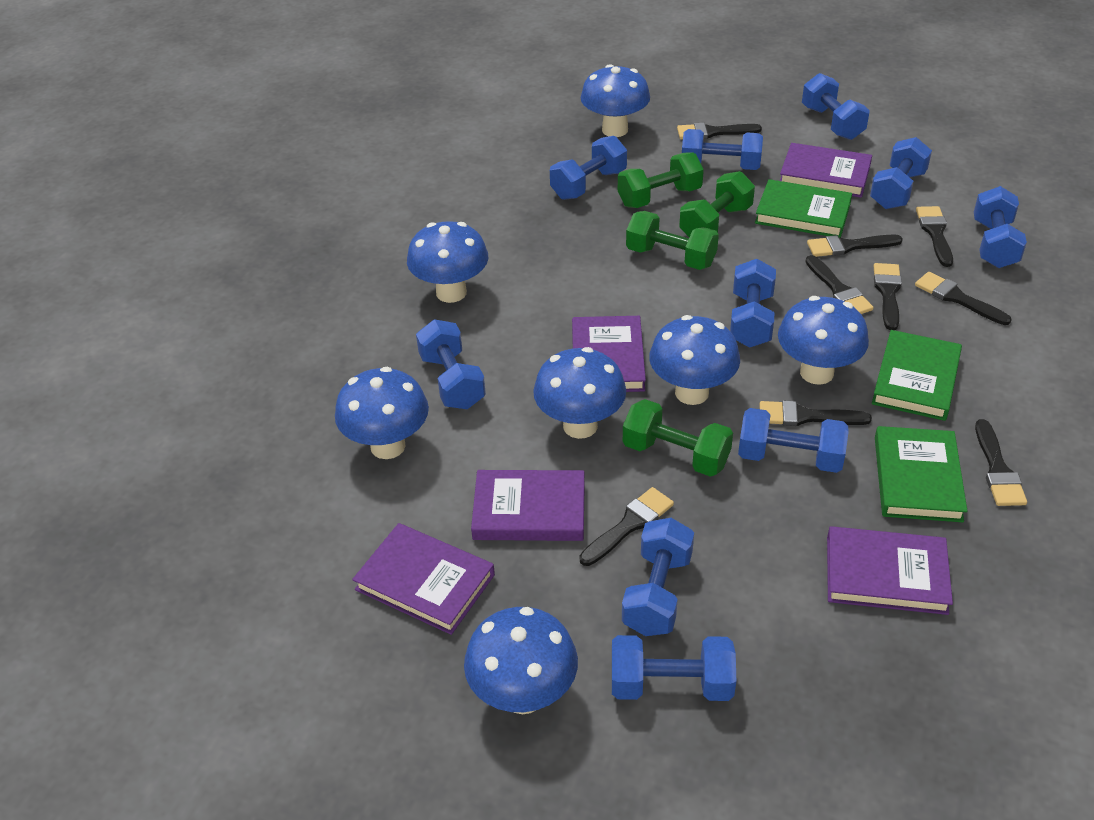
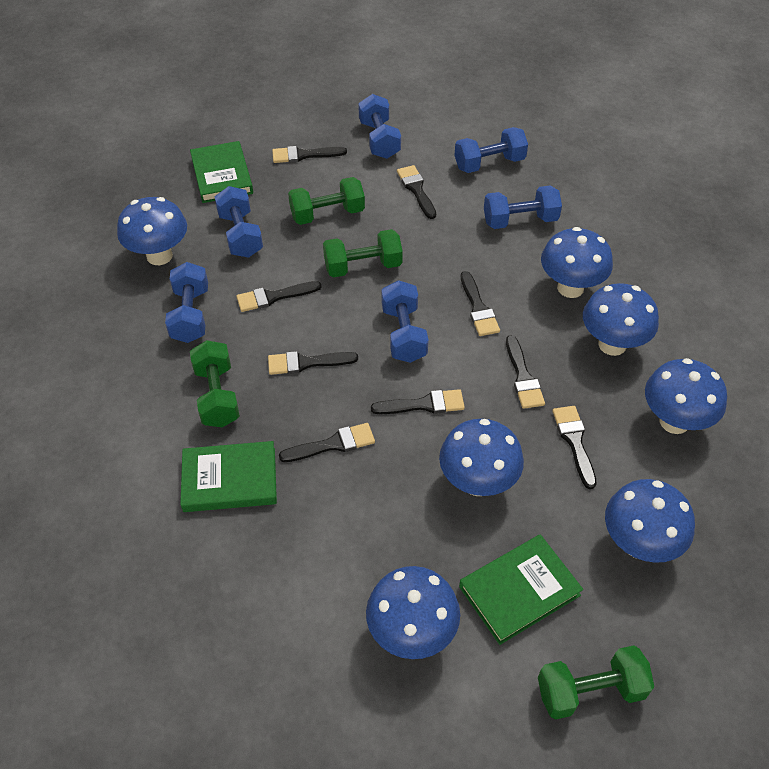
blue dumbbell: 10 -> 6
purple book: 5 -> 0

